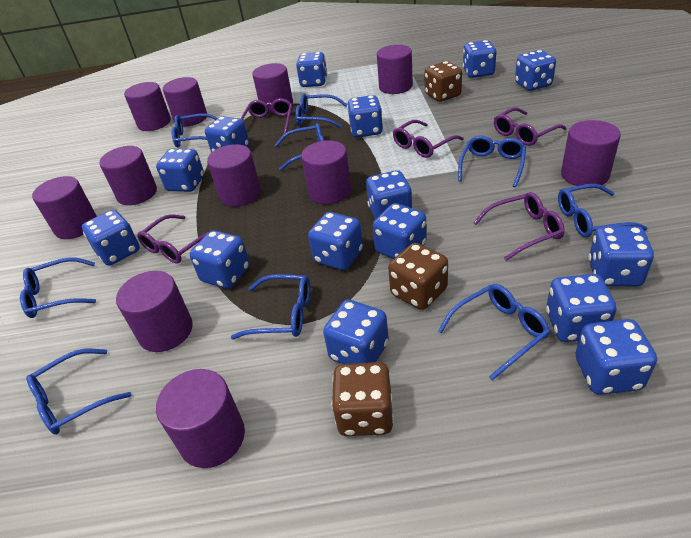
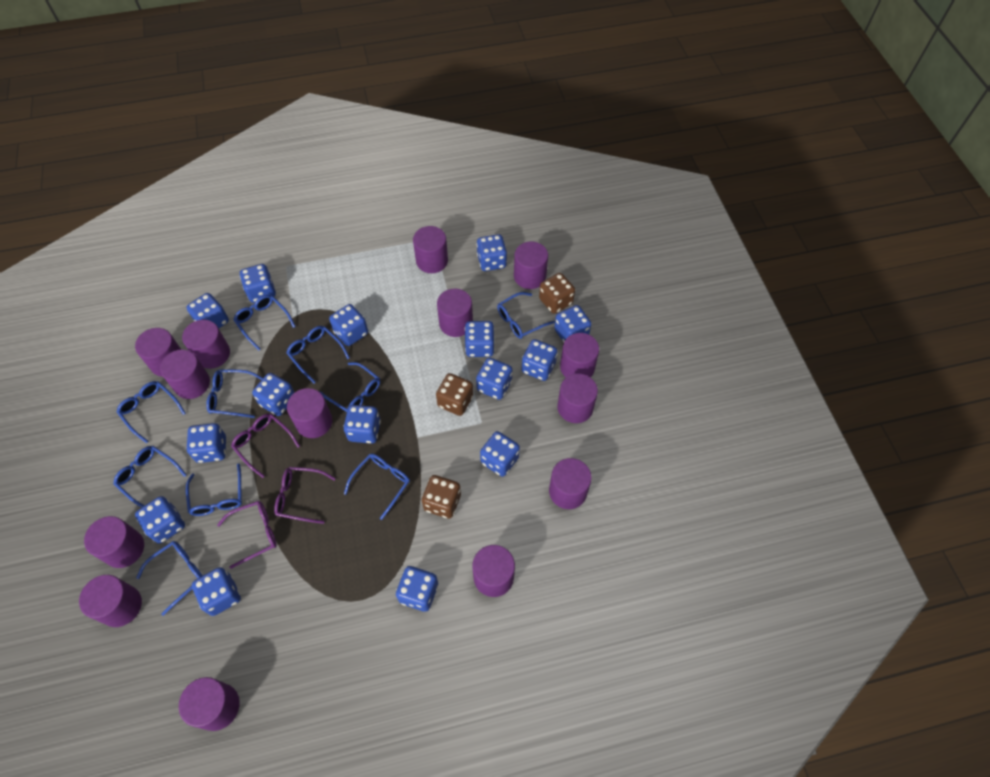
blue glasses: 9 -> 10
purple cylinder: 11 -> 14
purple glasses: 5 -> 3

